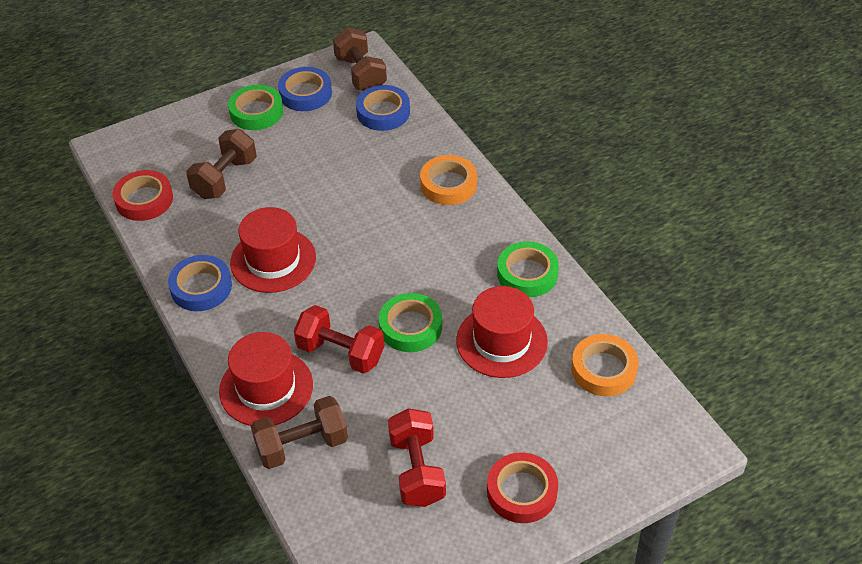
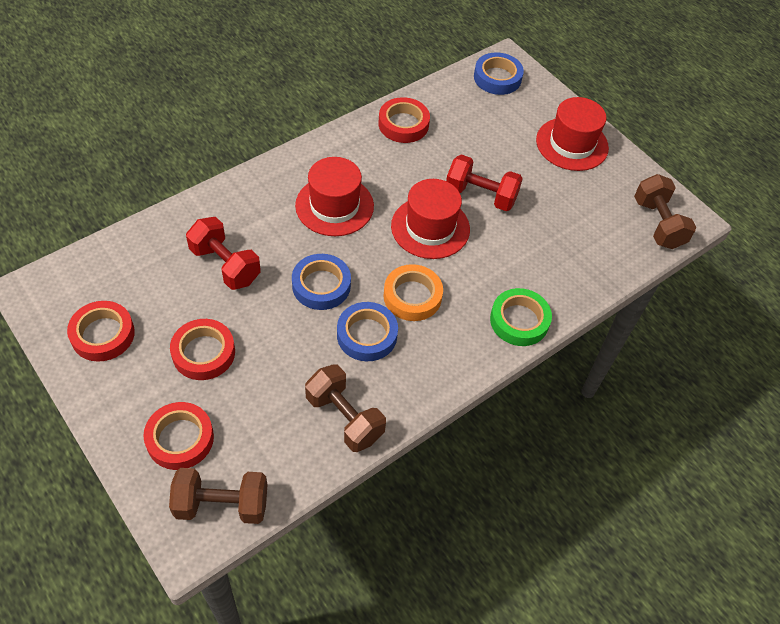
green tape: 3 -> 1
orange tape: 2 -> 1
red tape: 2 -> 4

